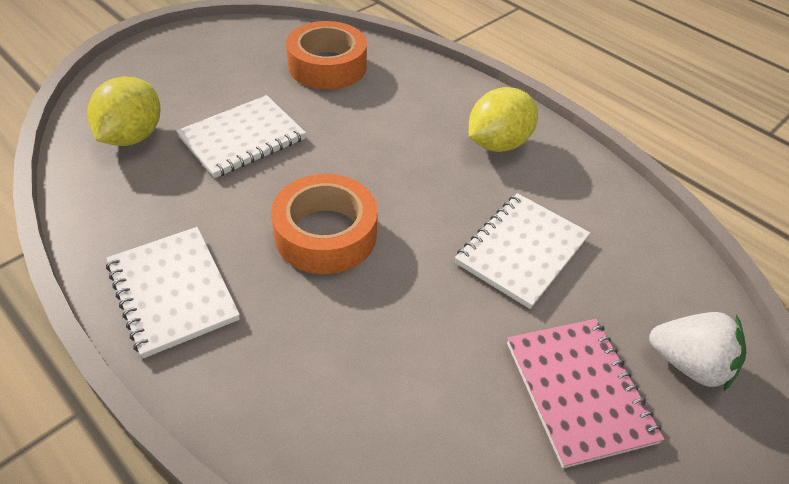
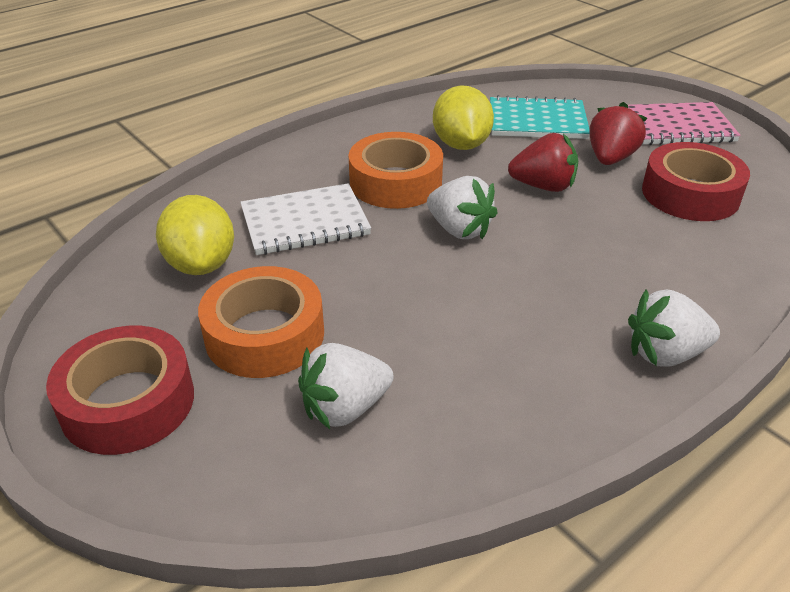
red strawberry: 0 -> 2
red tape: 0 -> 2
turquoise notebook: 0 -> 1
white notebook: 3 -> 1
white strawberry: 1 -> 3

